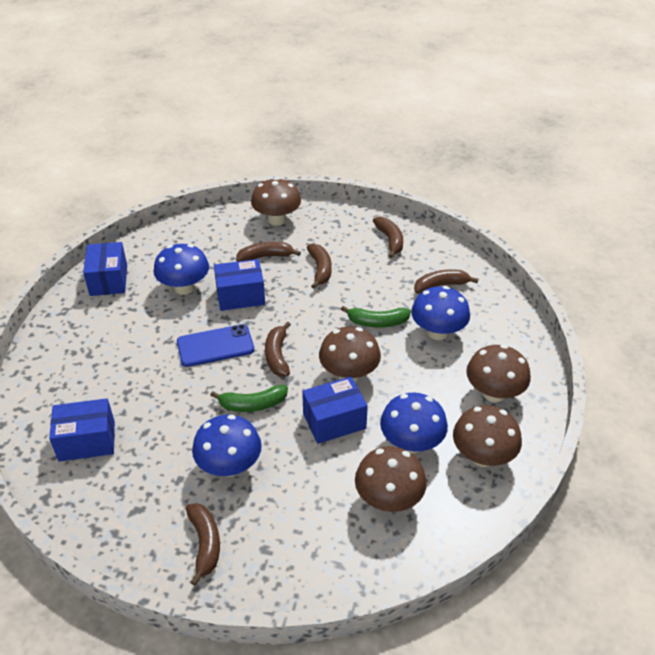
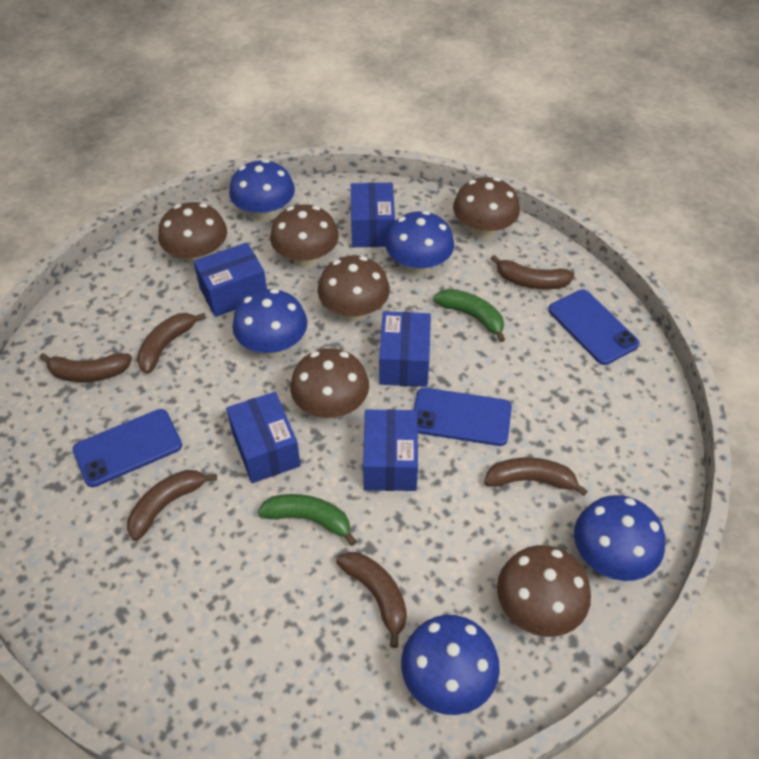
blue box: 4 -> 5
blue mushroom: 4 -> 5
blue phone: 1 -> 3
brown mushroom: 5 -> 6

